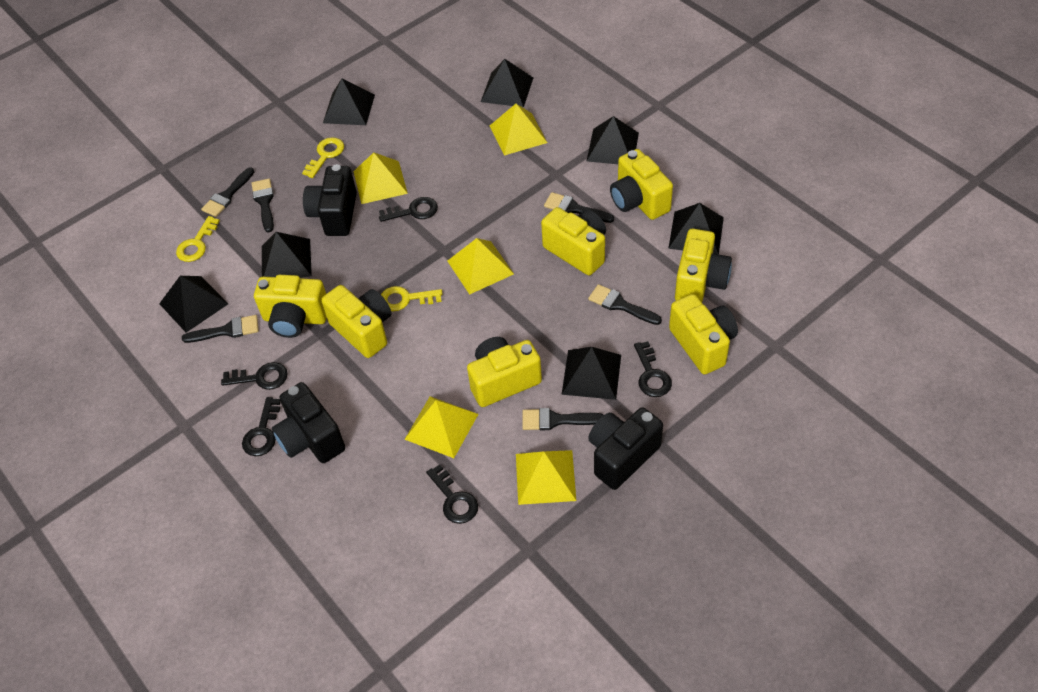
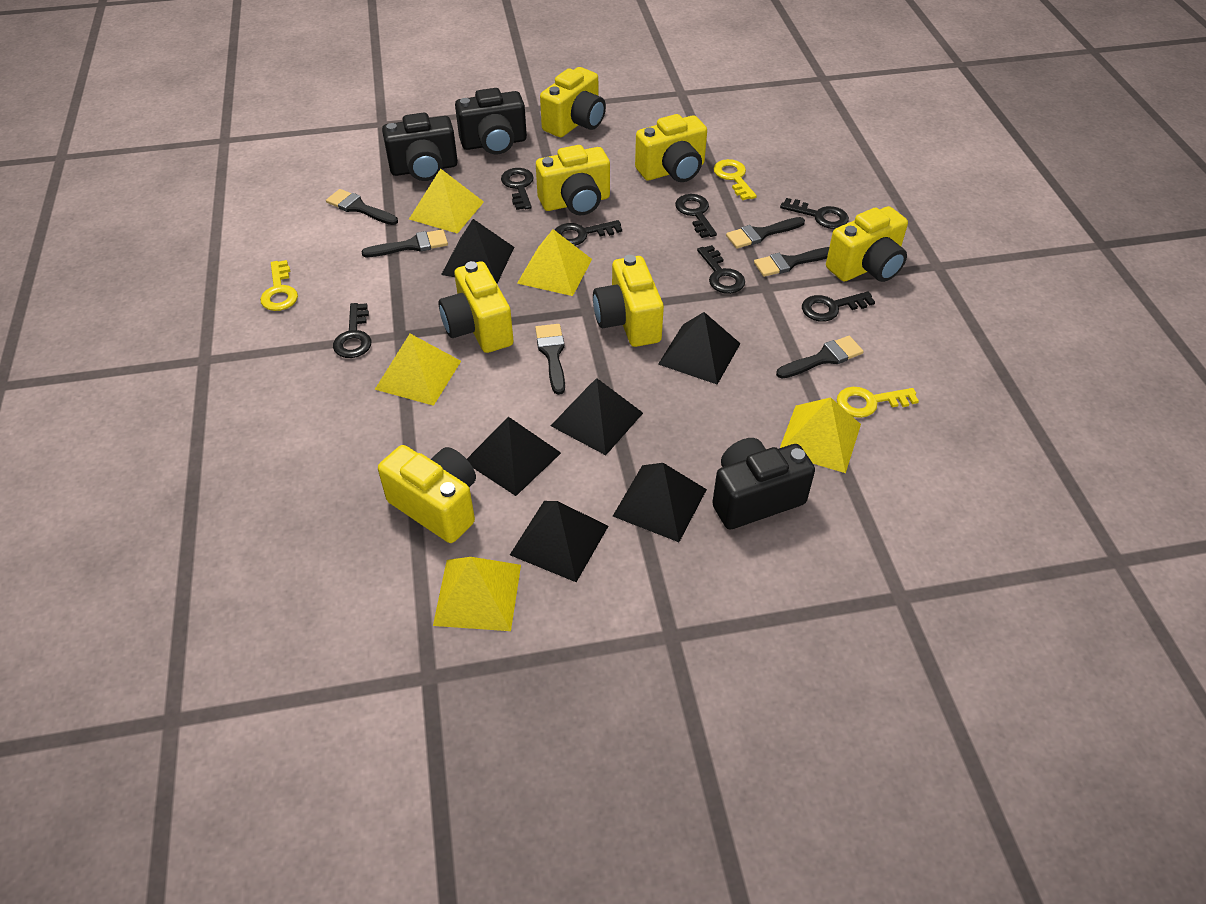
black key: 5 -> 7
black pyramid: 7 -> 6

